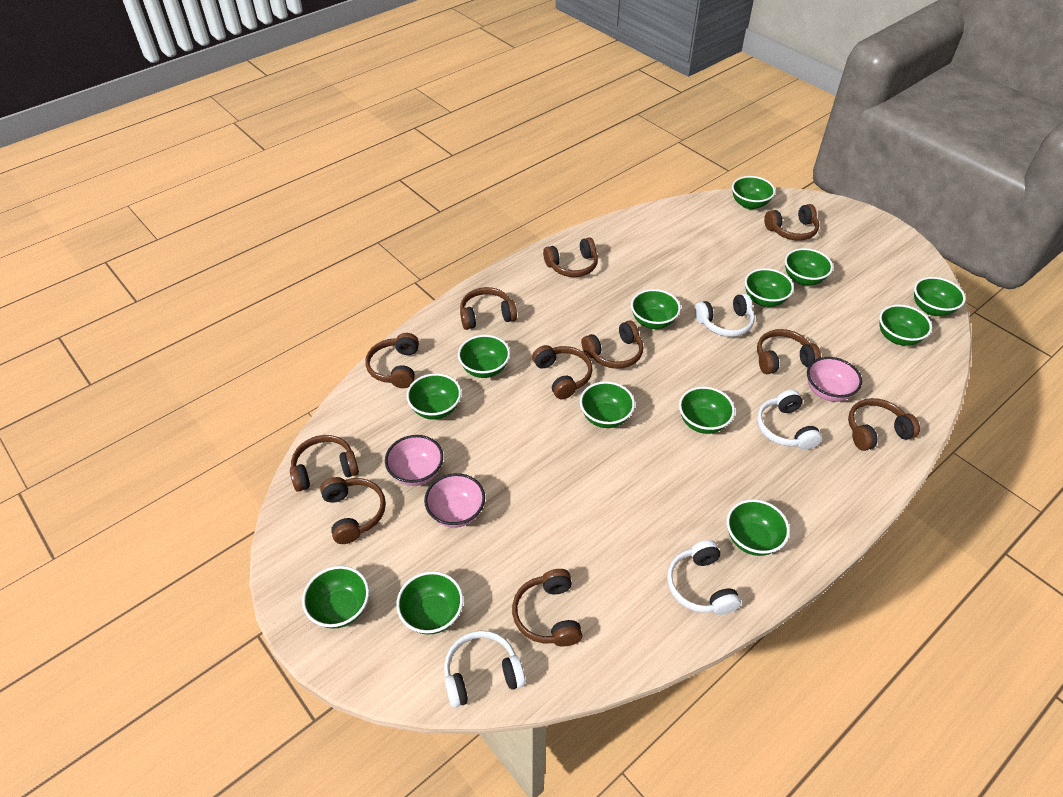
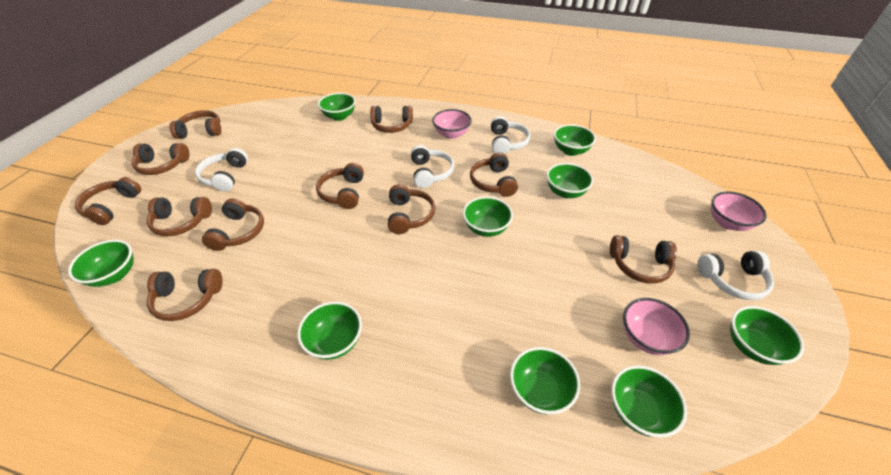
green bowl: 13 -> 9

